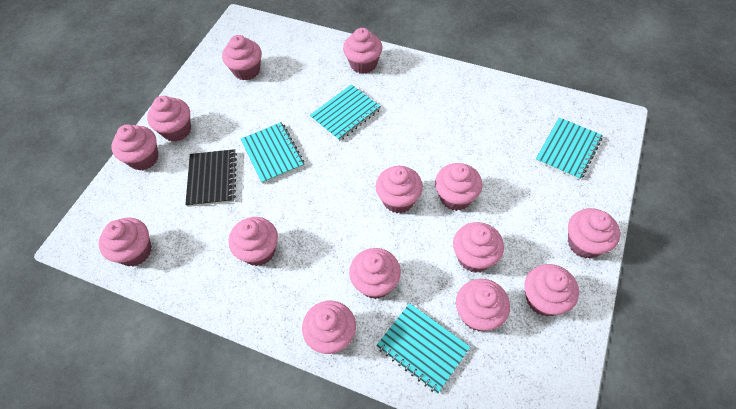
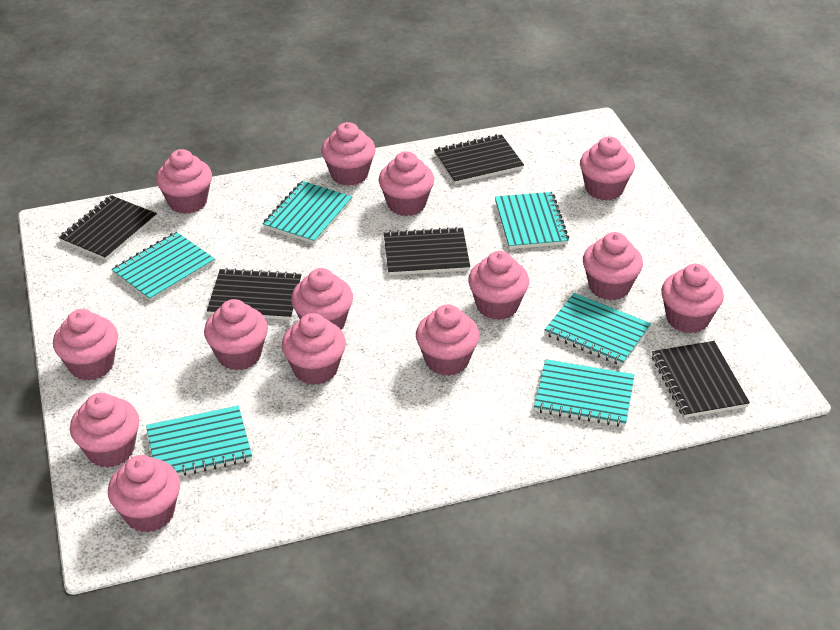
black notebook: 1 -> 5
turquoise notebook: 4 -> 6

